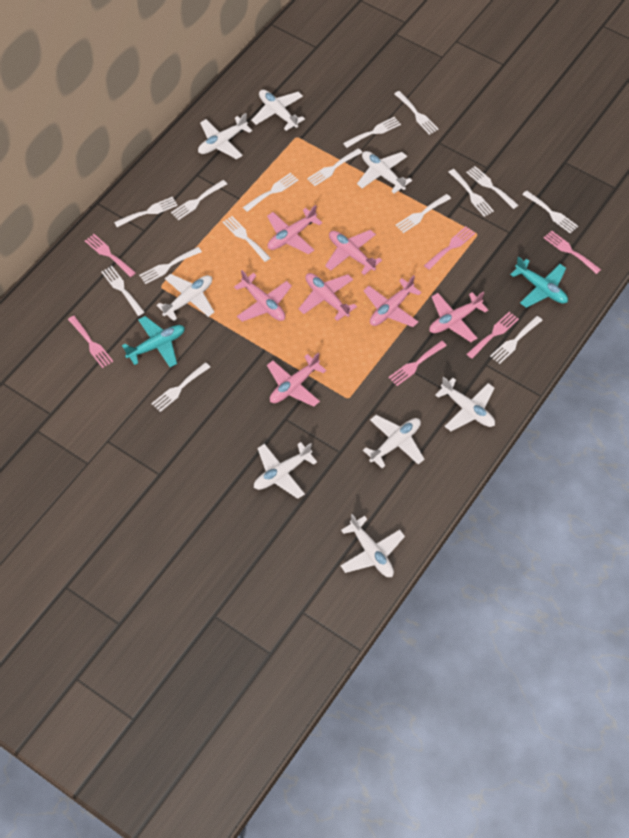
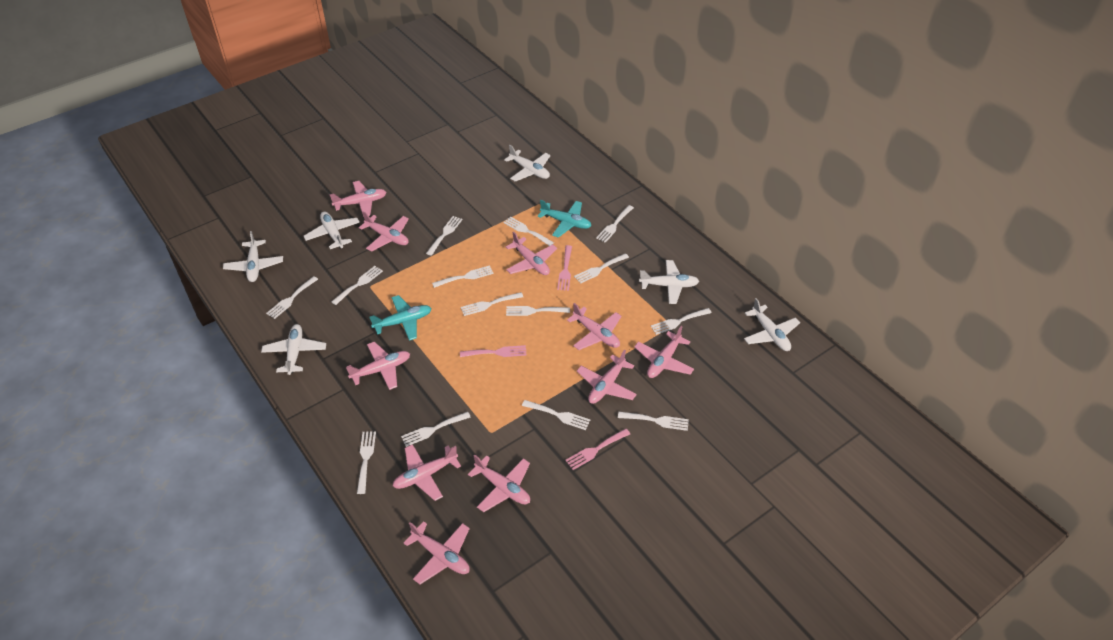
pink fork: 6 -> 3
pink plane: 7 -> 10
white fork: 15 -> 14
white plane: 8 -> 6

